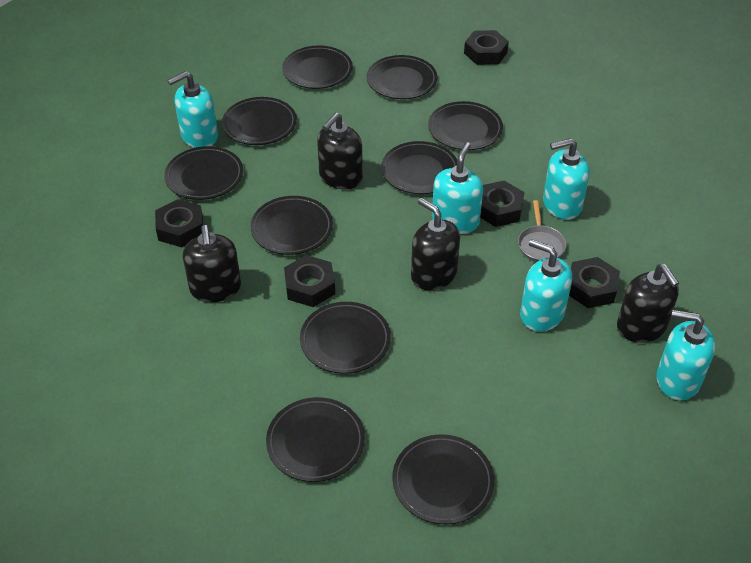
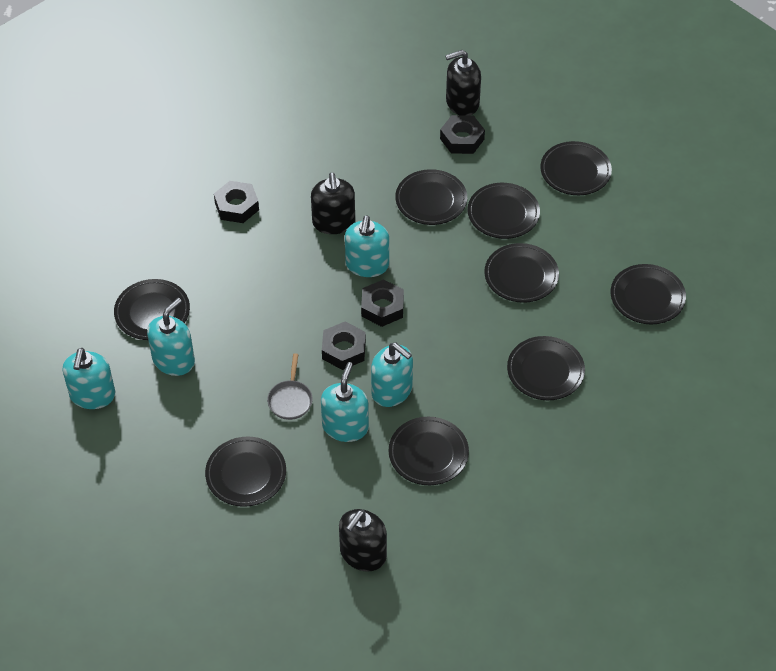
black nut: 5 -> 4
black plate: 10 -> 9
black soap dispenser: 4 -> 3

